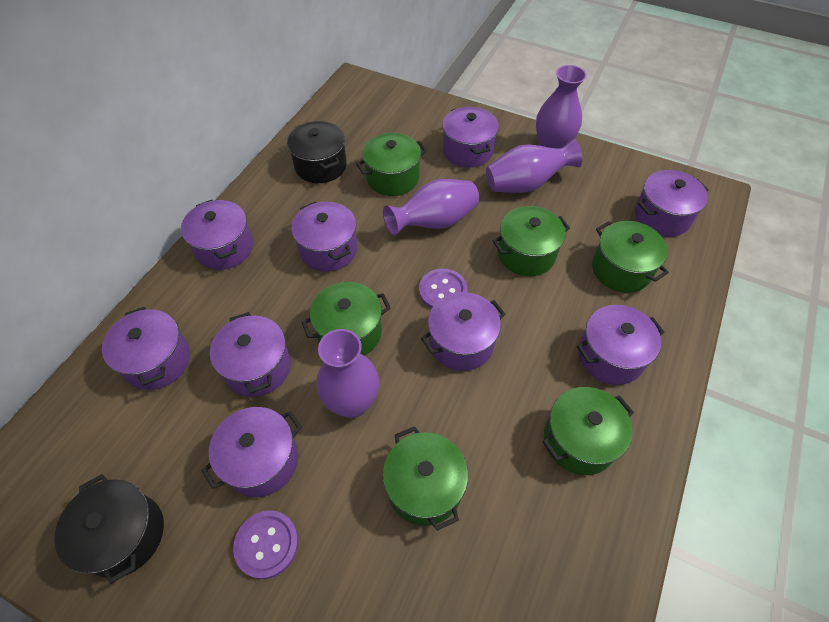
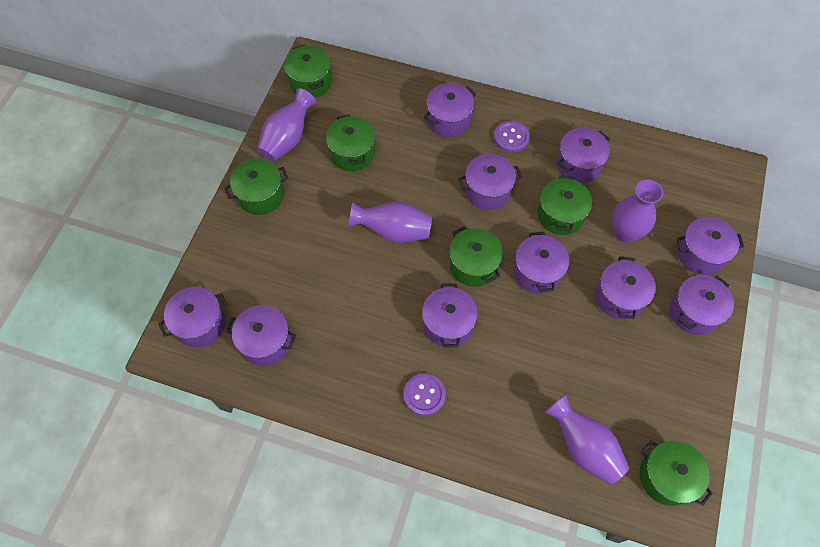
black pot: 2 -> 0
purple pot: 9 -> 10

